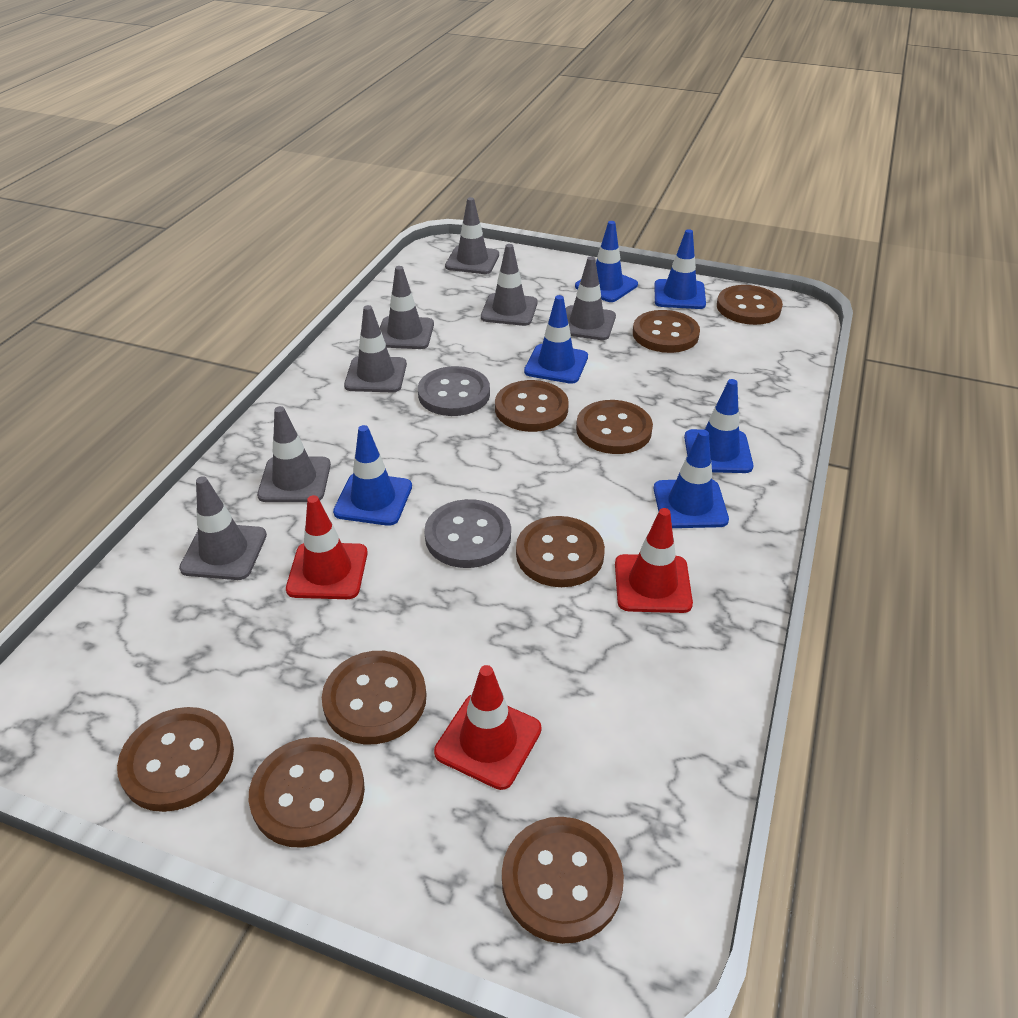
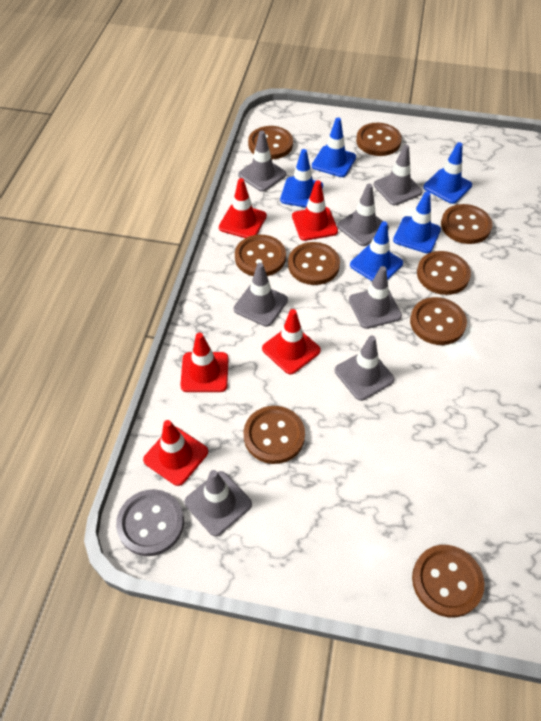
blue traffic cone: 6 -> 5
grey button: 2 -> 1
red traffic cone: 3 -> 5

